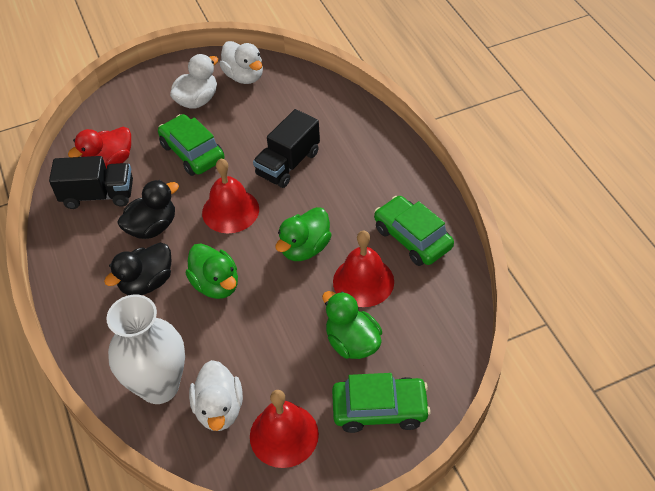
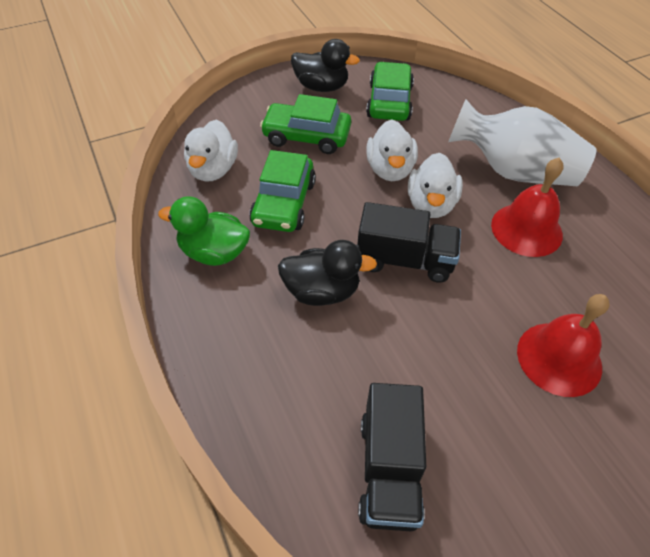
green duck: 3 -> 1
red bell: 3 -> 2
red duck: 1 -> 0

